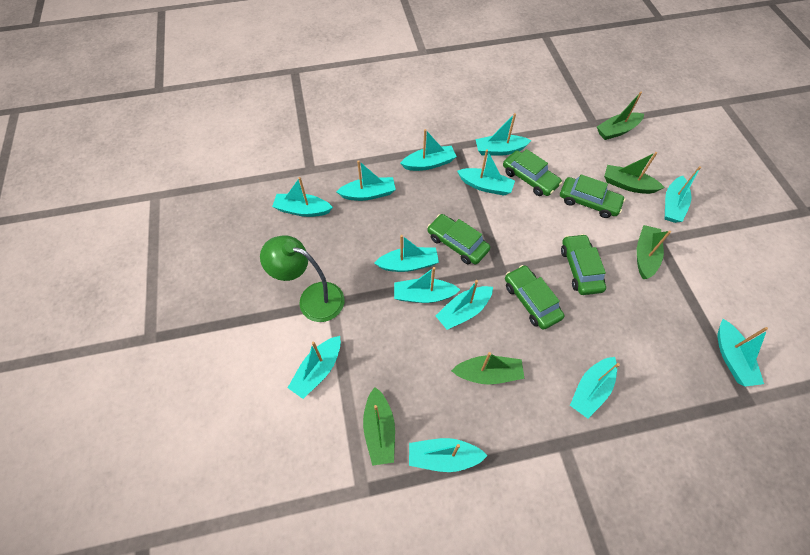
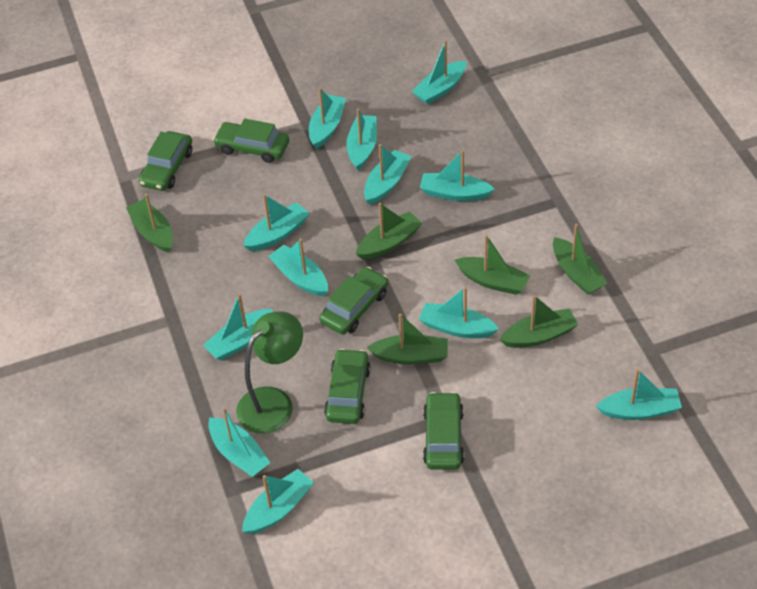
green boat: 5 -> 6
turquoise boat: 13 -> 12

